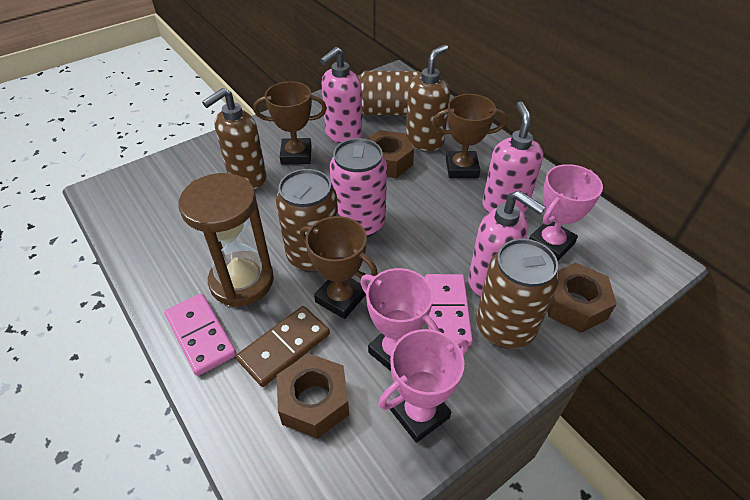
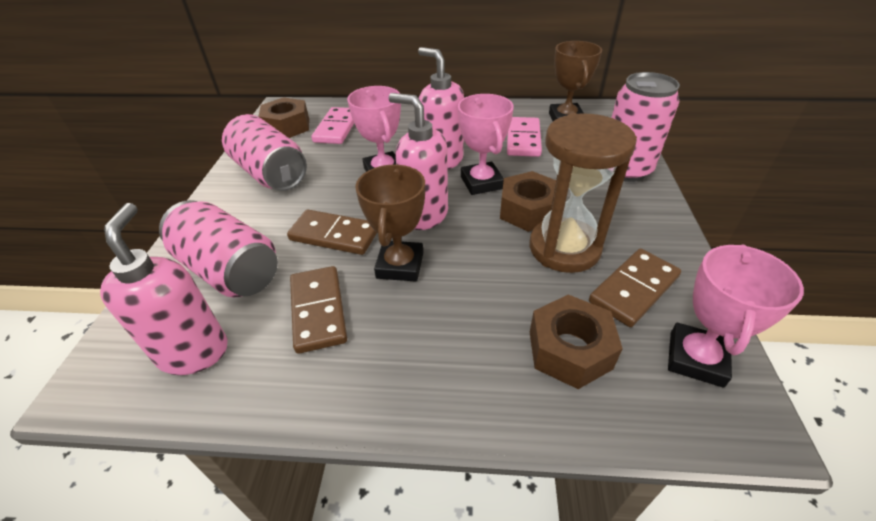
brown can: 3 -> 0
brown domino: 1 -> 3
brown soap dispenser: 2 -> 0
brown trophy: 3 -> 2
pink can: 1 -> 3

